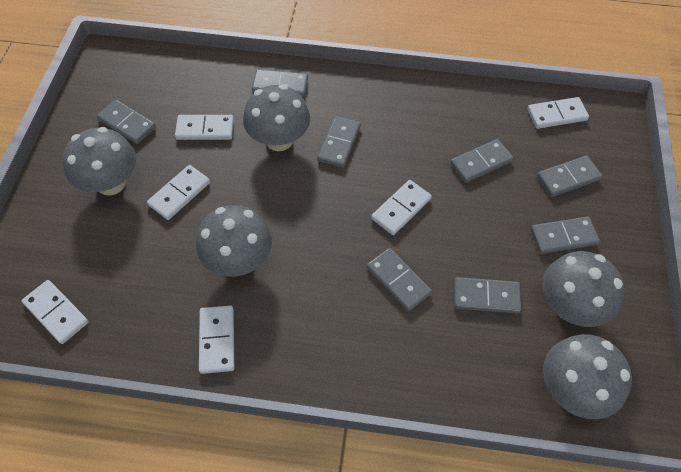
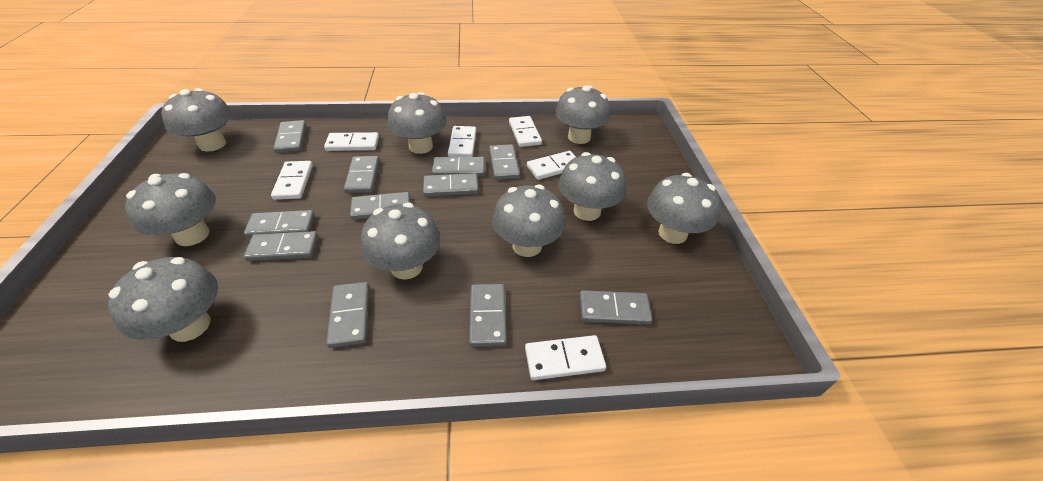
grey domino: 8 -> 11
grey mushroom: 5 -> 9

